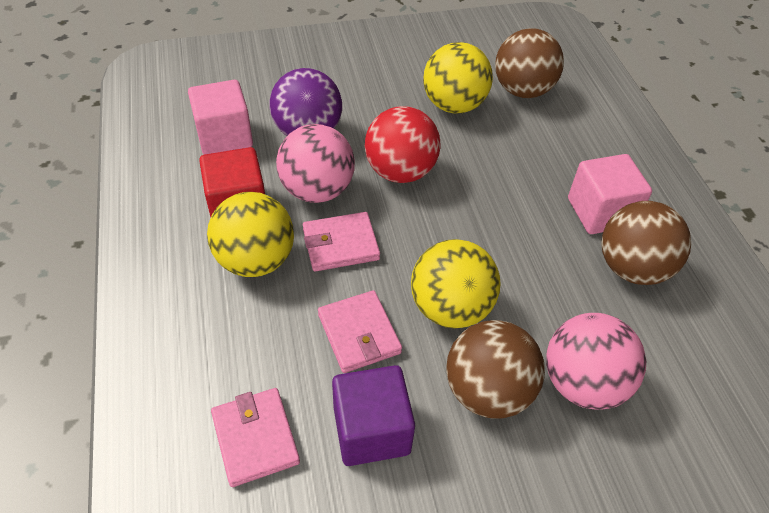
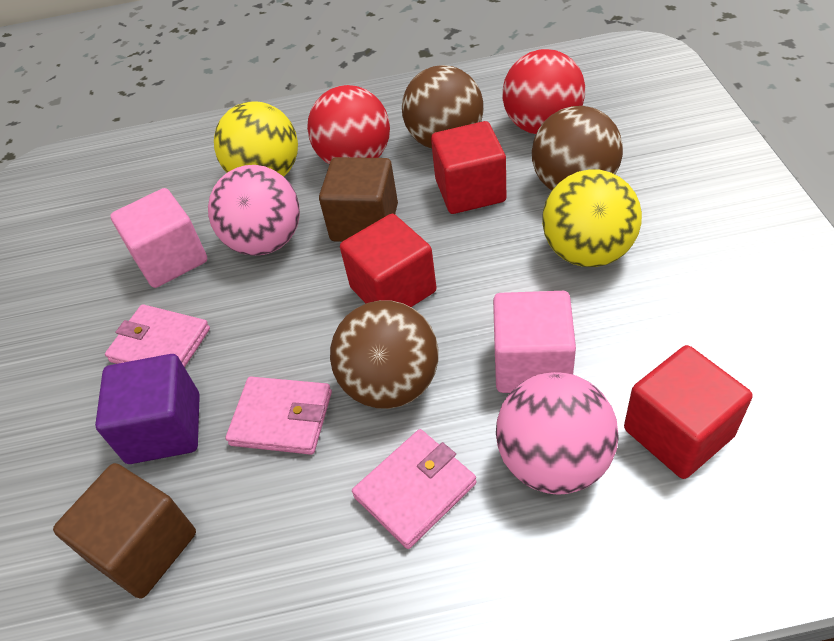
brown cube: 0 -> 2
purple ball: 1 -> 0
red ball: 1 -> 2
red cube: 1 -> 3
yellow ball: 3 -> 2

